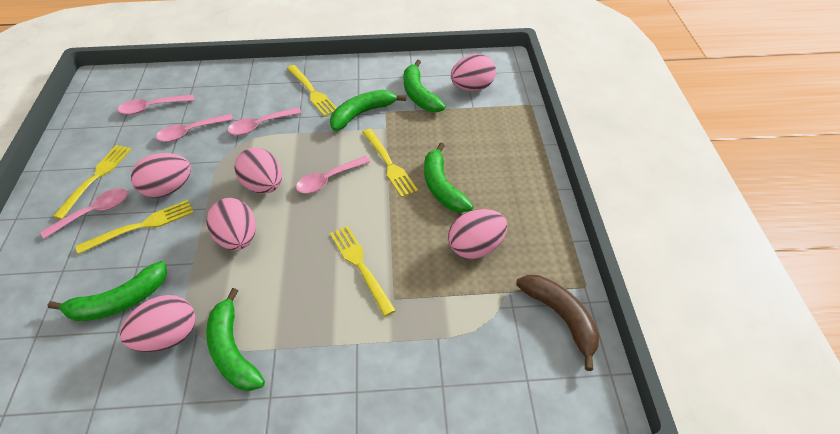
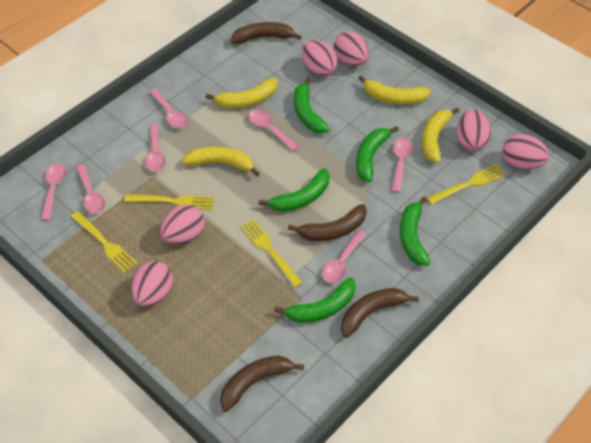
brown banana: 1 -> 4
pink spoon: 5 -> 7
yellow banana: 0 -> 4
yellow fork: 5 -> 4

